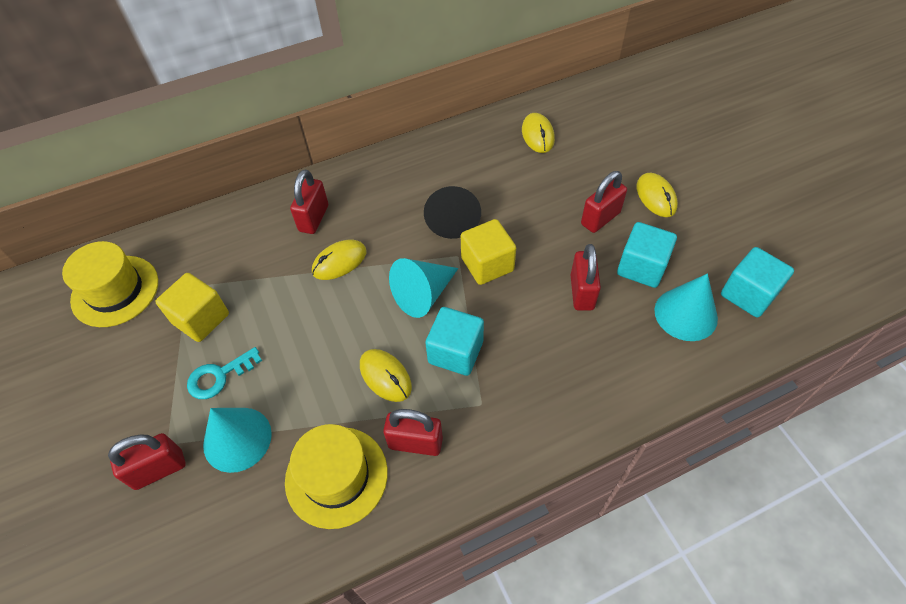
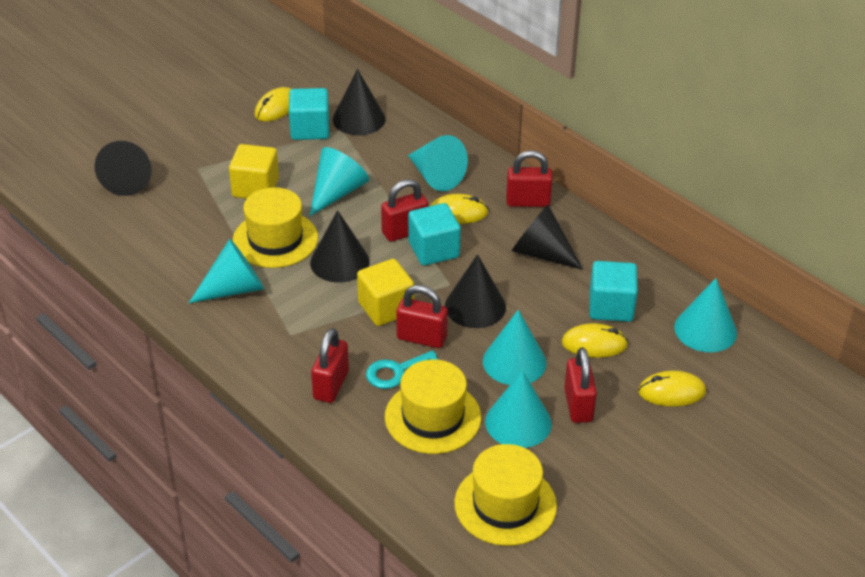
black cone: 1 -> 5
turquoise cone: 3 -> 6
yellow hat: 2 -> 3

